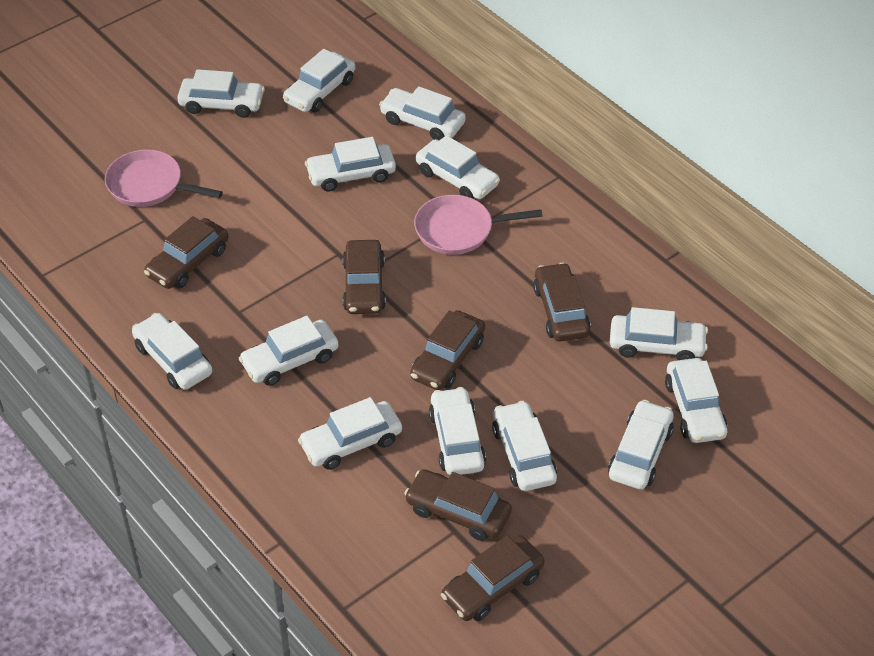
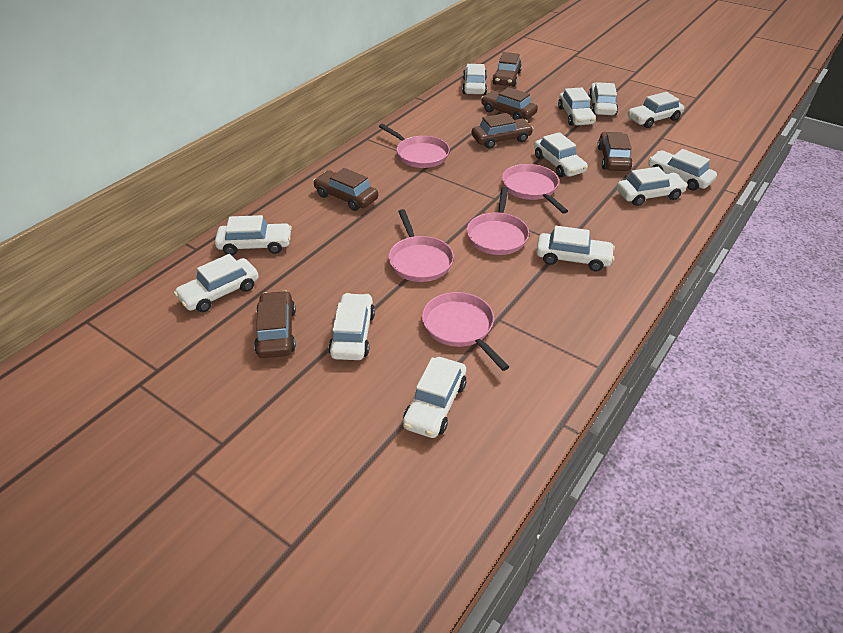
pink pan: 2 -> 5
white car: 13 -> 12

